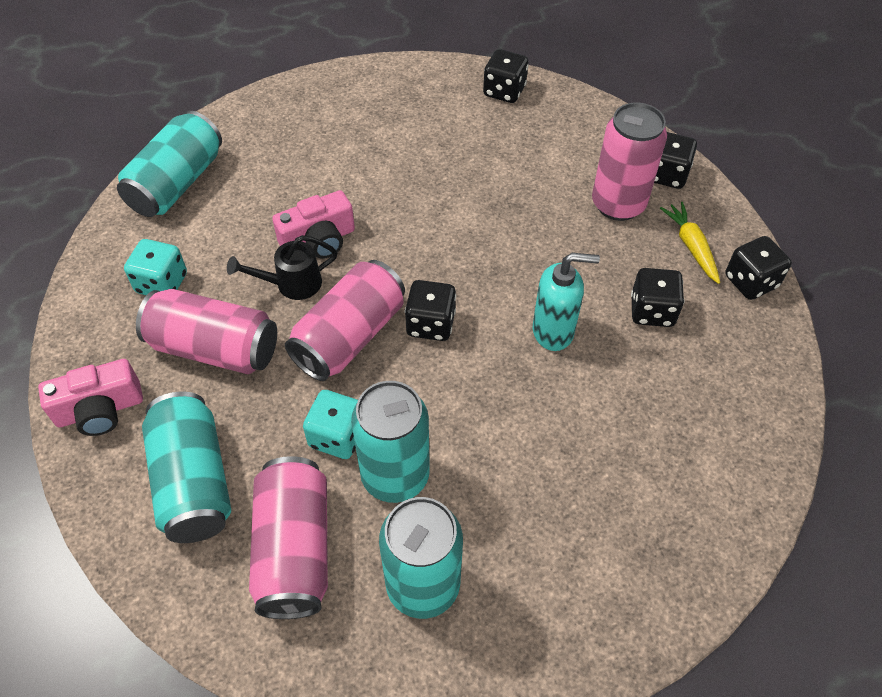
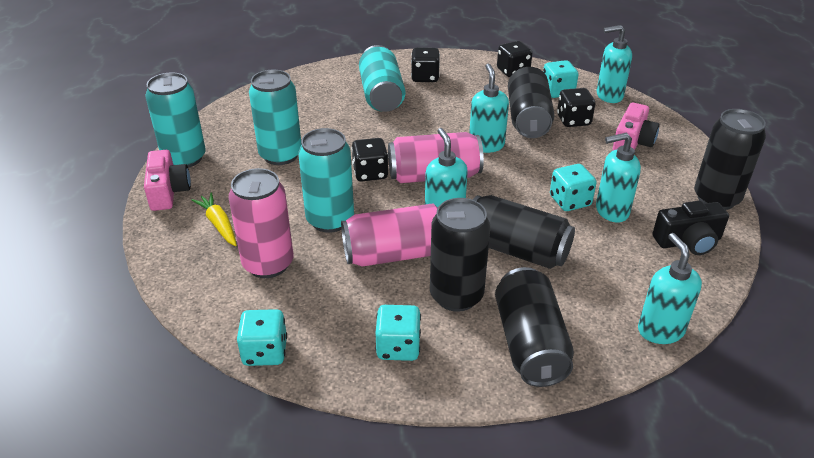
black camera: 0 -> 1
black can: 0 -> 5
black dice: 5 -> 4
black watering can: 1 -> 0
pink can: 4 -> 3
turquoise dice: 2 -> 4
turquoise soap dispenser: 1 -> 5

